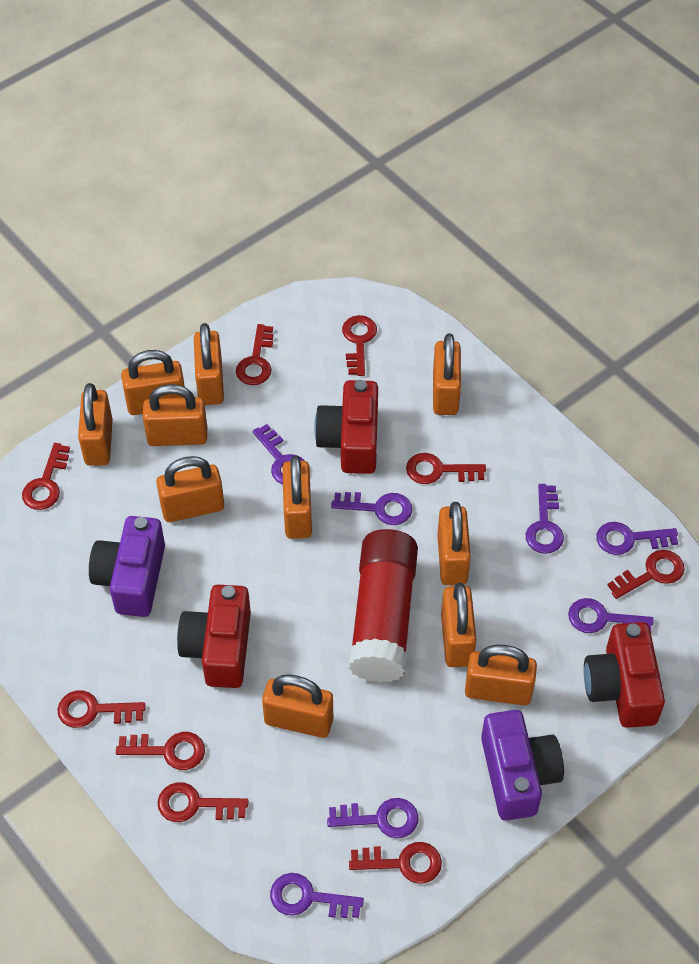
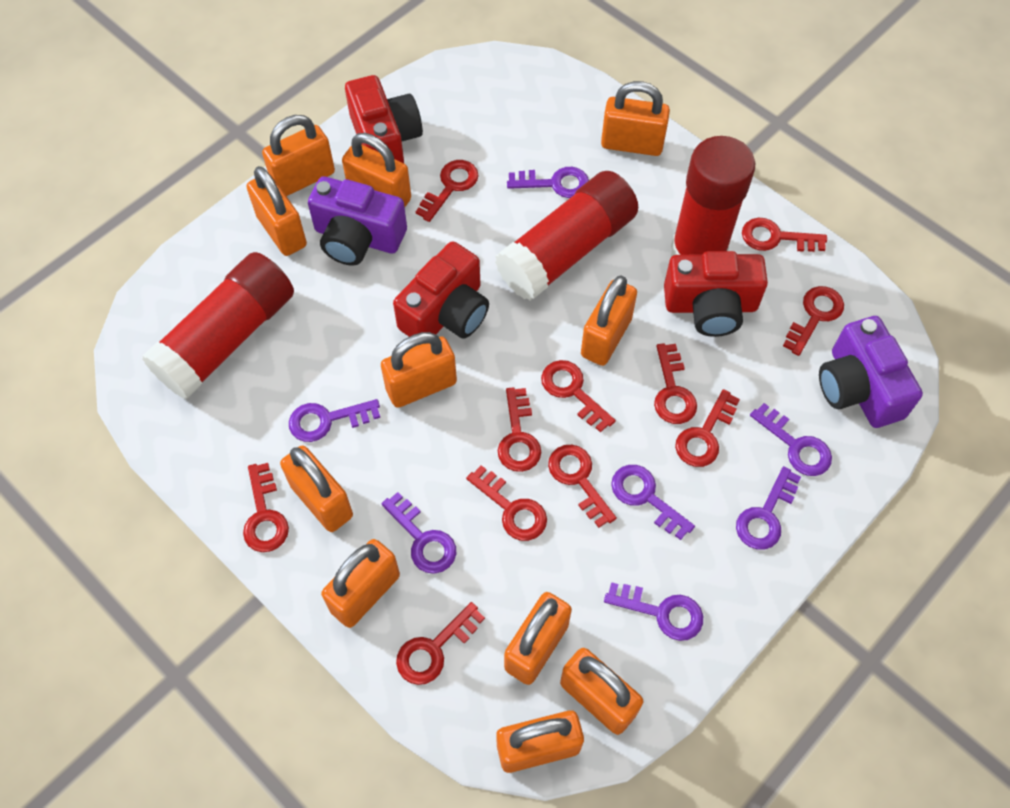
red glue stick: 1 -> 3
red key: 9 -> 11

